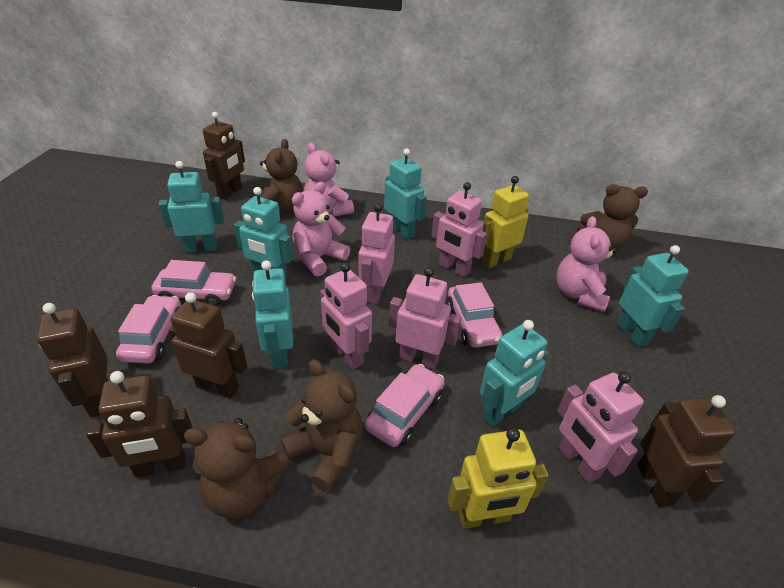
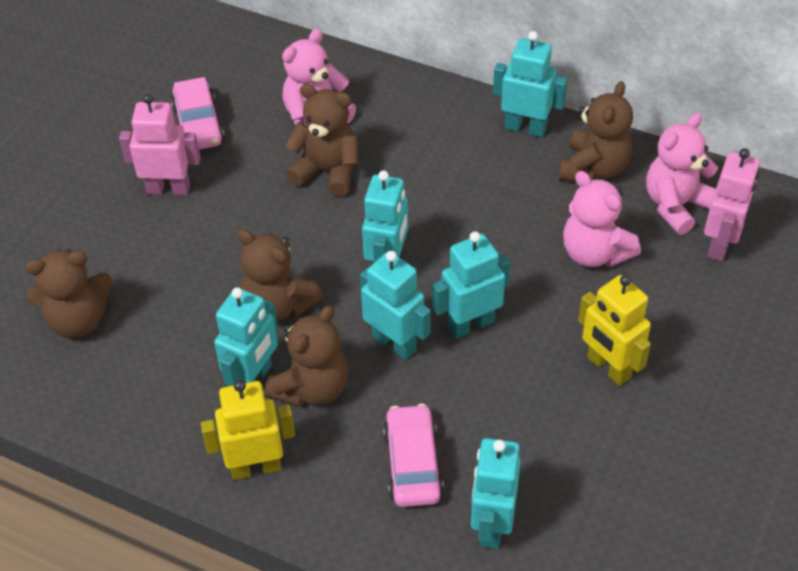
brown robot: 5 -> 0
brown teddy bear: 4 -> 5
pink car: 4 -> 2
pink robot: 5 -> 2

